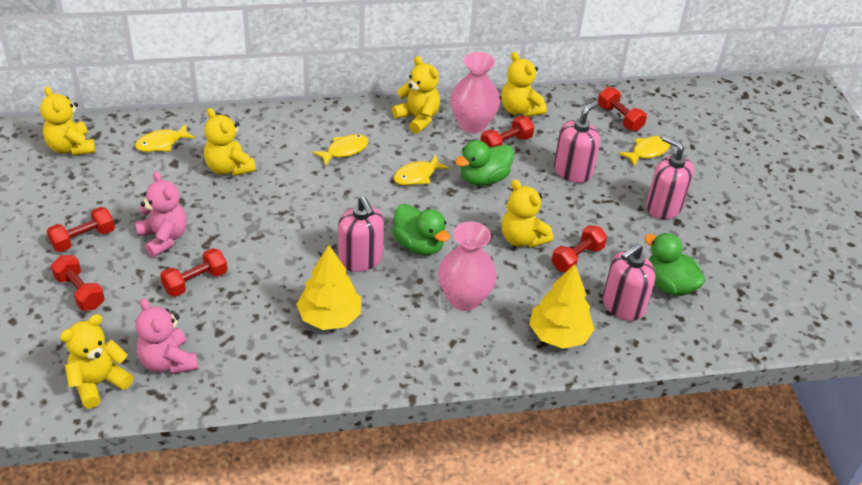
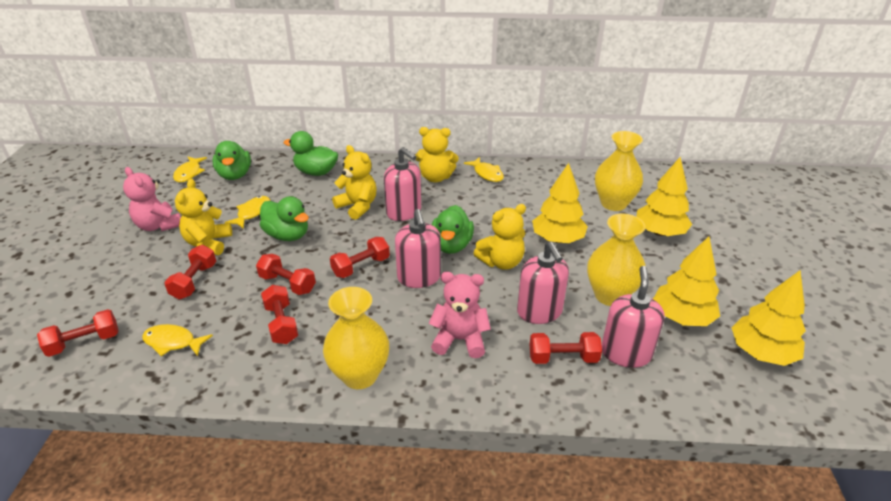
green duck: 3 -> 4
pink vase: 2 -> 0
yellow teddy bear: 6 -> 4
yellow tree: 2 -> 4
yellow vase: 0 -> 3

